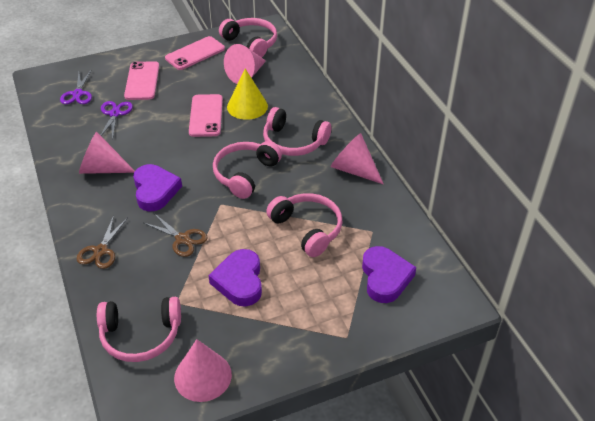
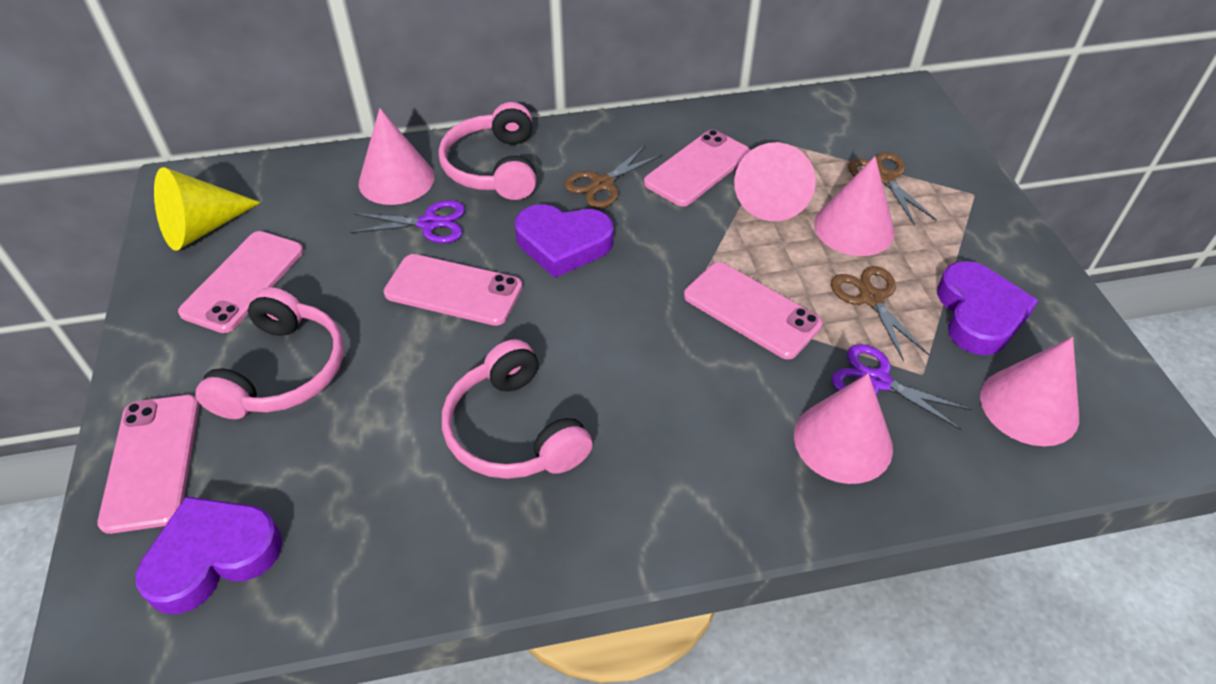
brown scissors: 2 -> 3
pink cone: 4 -> 5
pink headphones: 5 -> 3
pink phone: 3 -> 5

